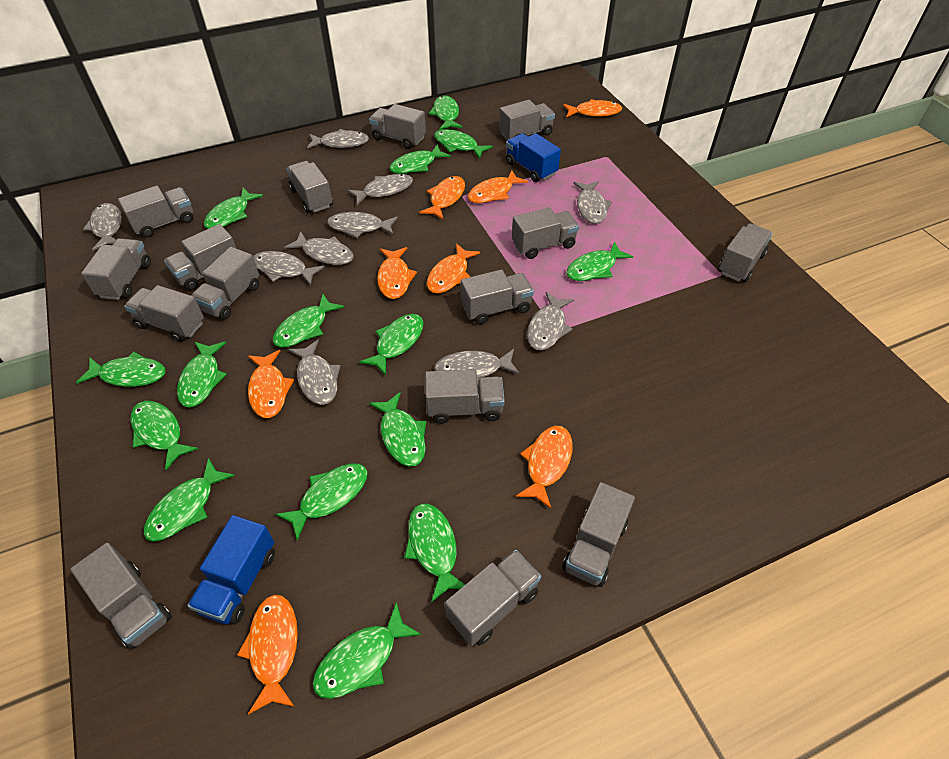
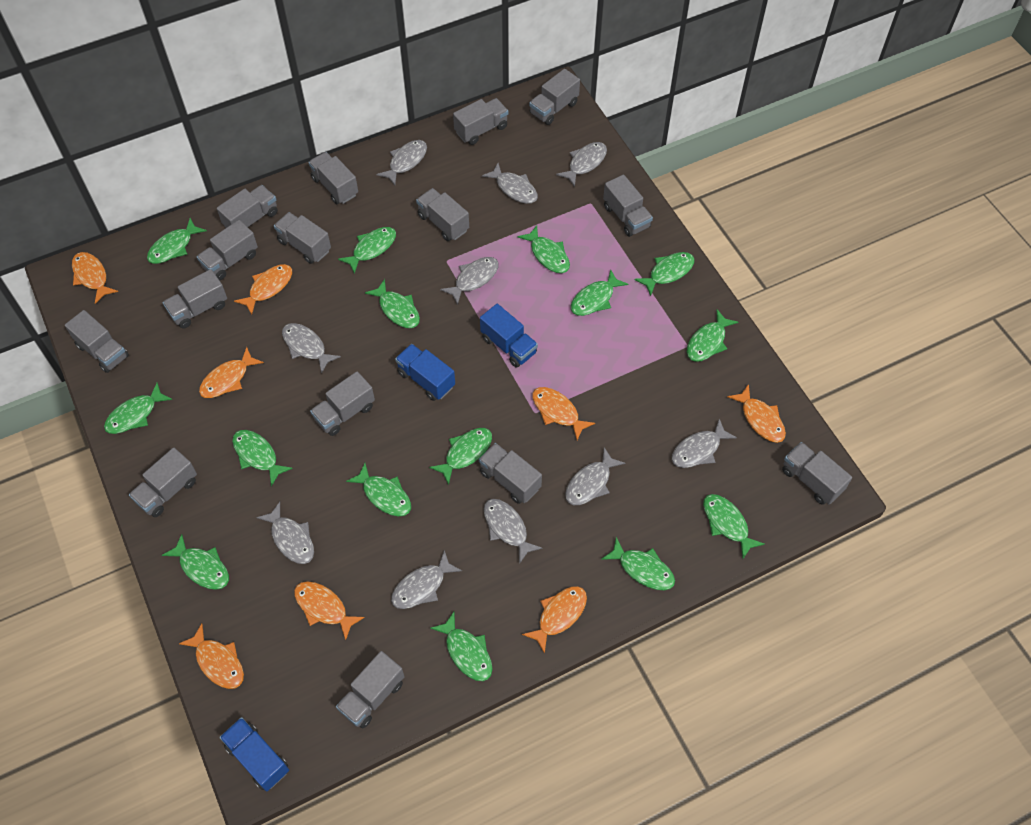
blue truck: 2 -> 3

